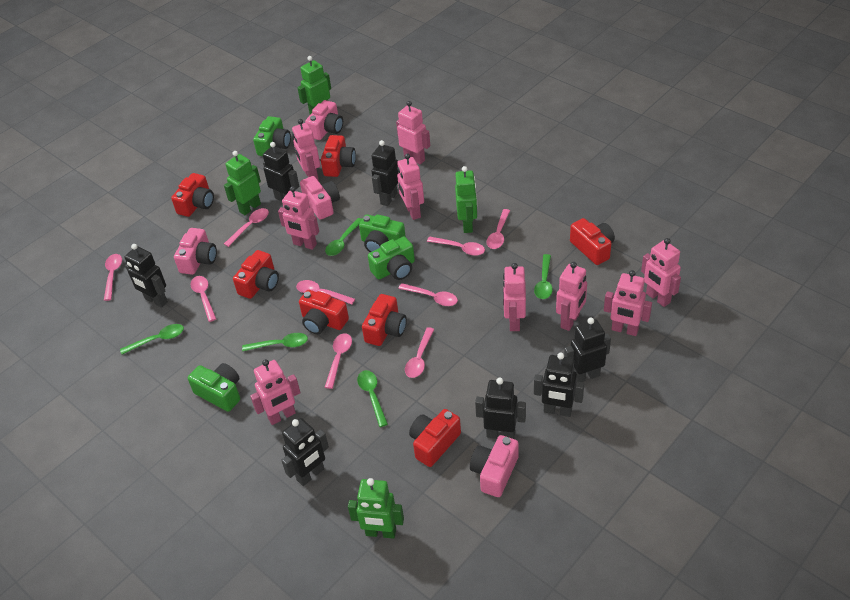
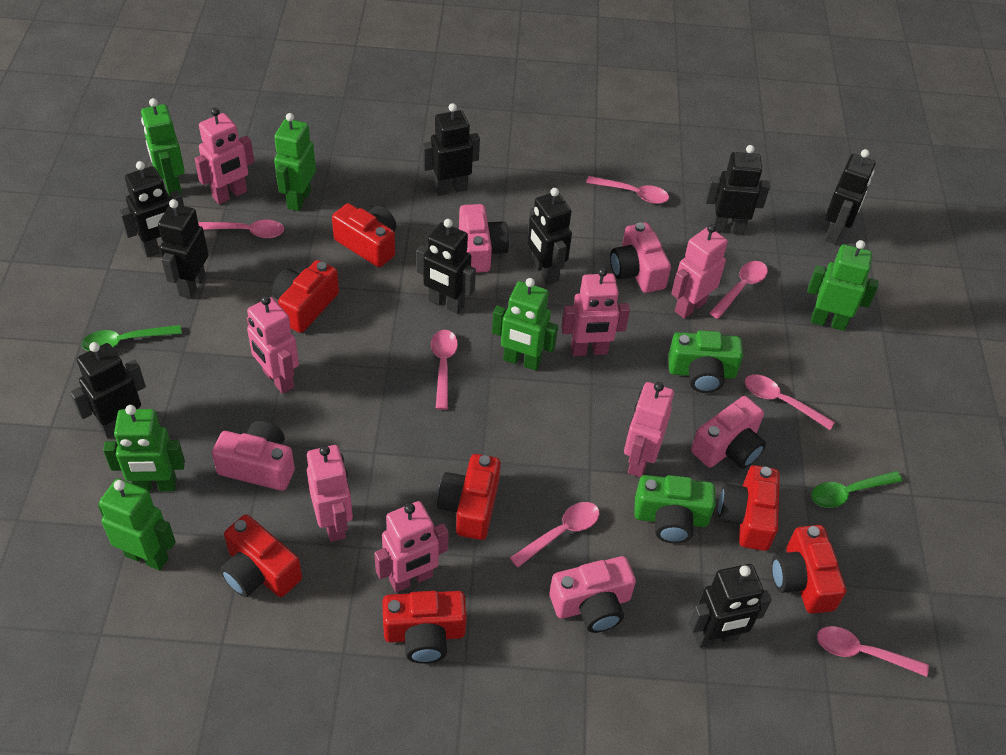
black robot: 7 -> 9
green camera: 4 -> 2
green robot: 4 -> 6
green spoon: 5 -> 2
pink camera: 4 -> 5
pink robot: 9 -> 7
pink spoon: 9 -> 7

